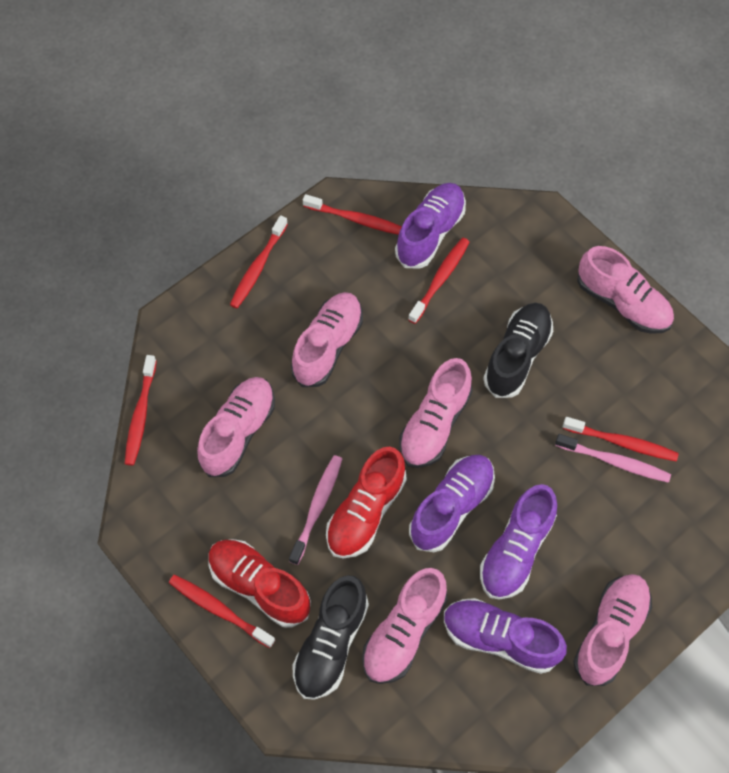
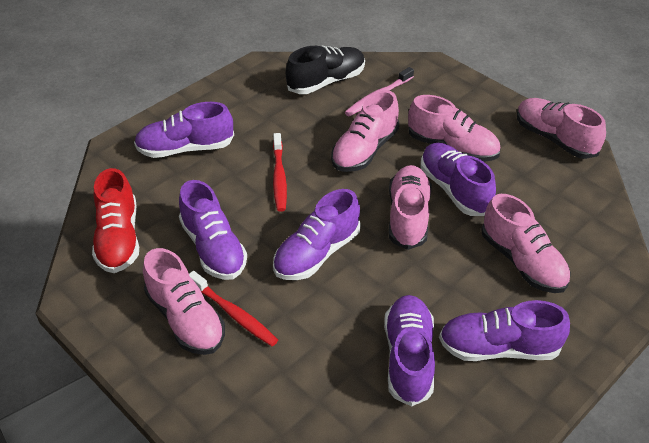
black shoe: 2 -> 1
pink toothbrush: 2 -> 1
purple shoe: 4 -> 6
red shoe: 2 -> 1
red toothbrush: 6 -> 2

